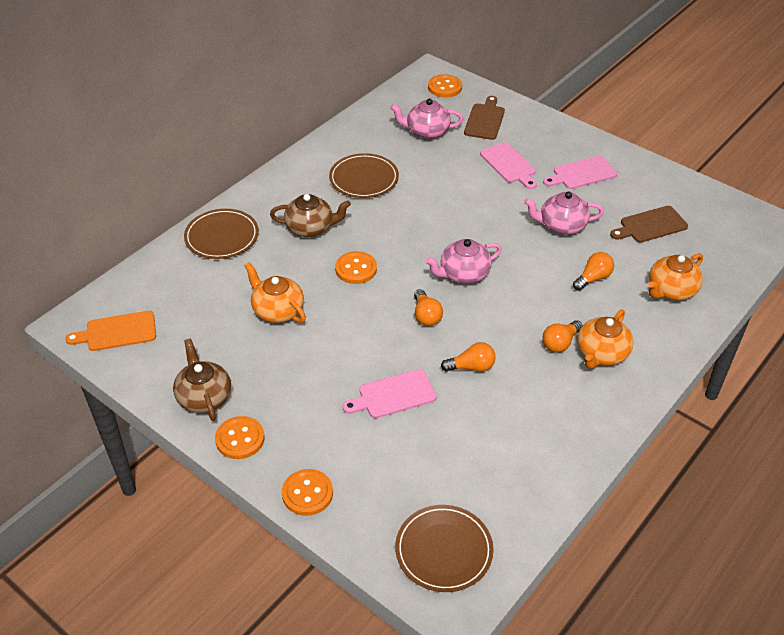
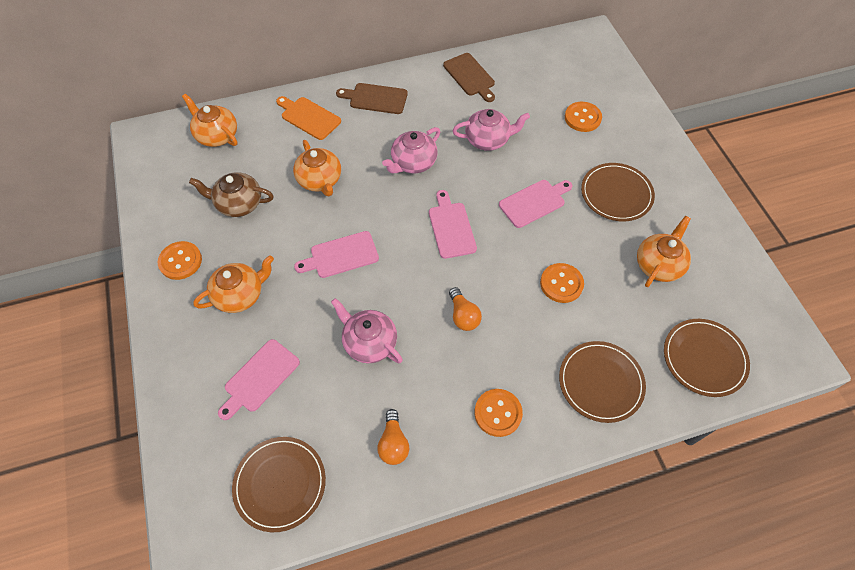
brown plate: 3 -> 4
brown teapot: 2 -> 1
orange light bulb: 4 -> 2
orange teapot: 3 -> 4
pink cutting board: 3 -> 4

